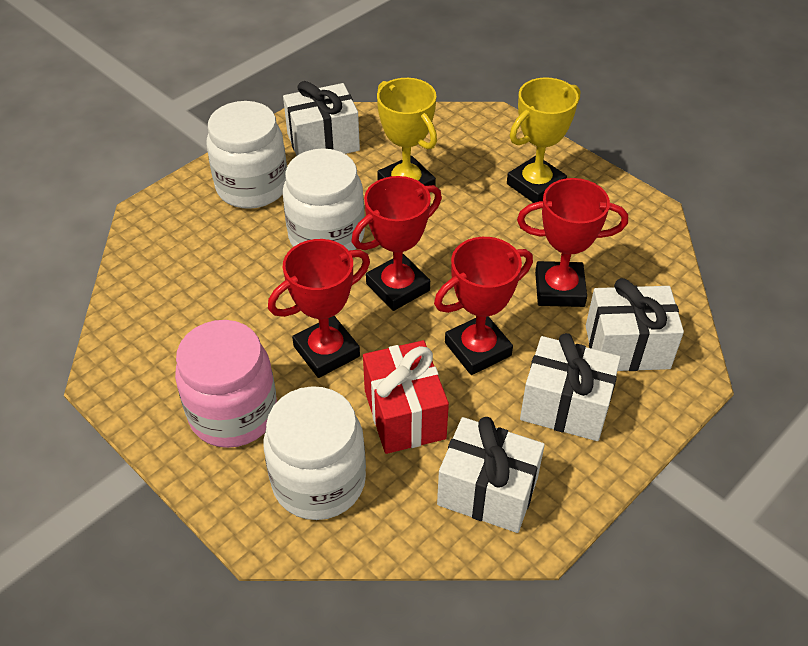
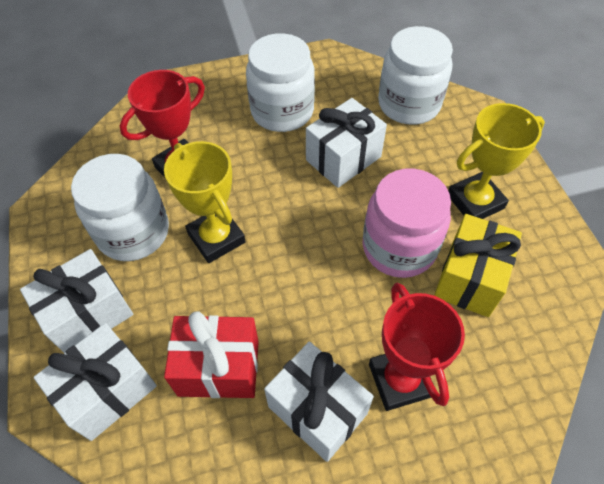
red trophy: 4 -> 2
yellow gift: 0 -> 1

